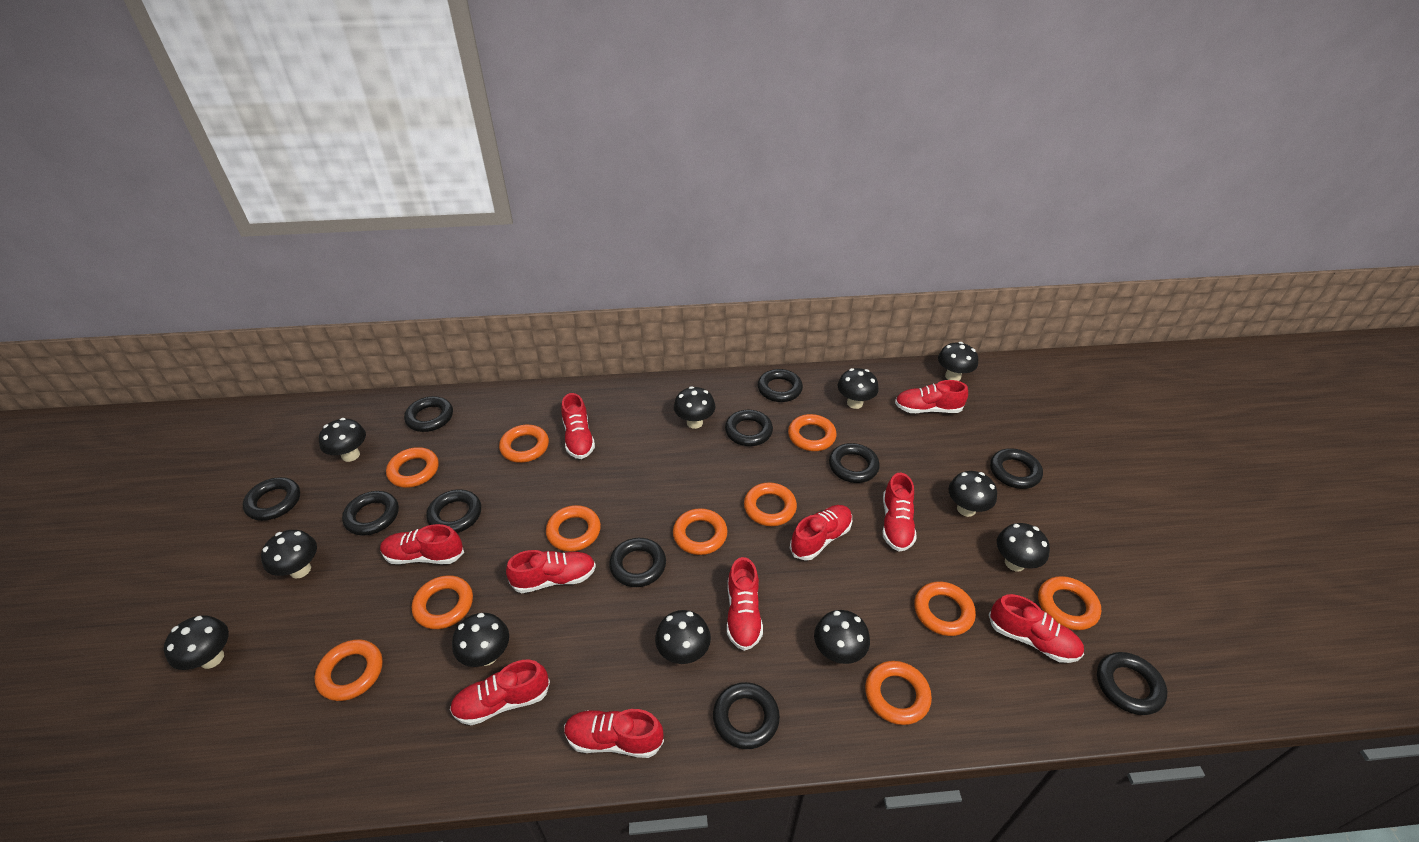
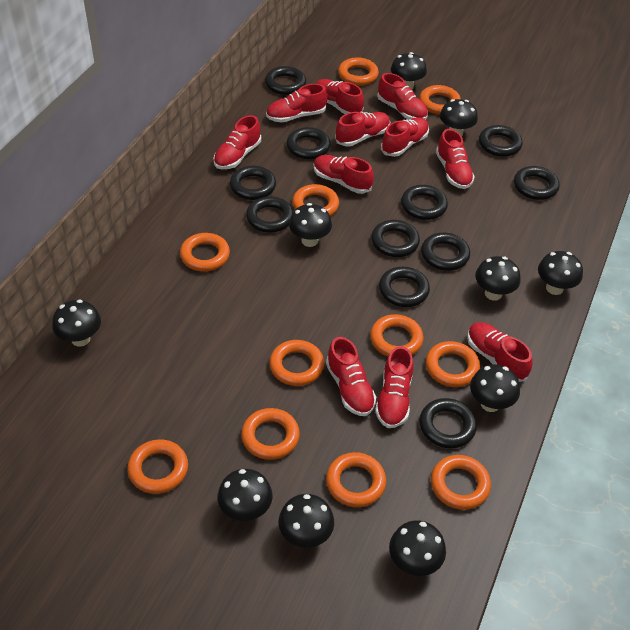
black mushroom: 11 -> 10
red shoe: 10 -> 11

